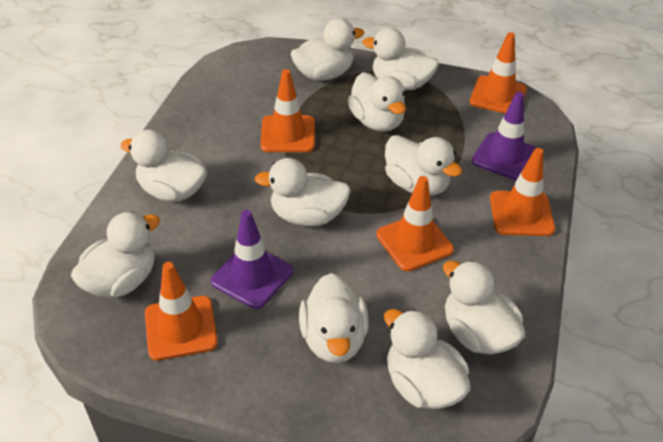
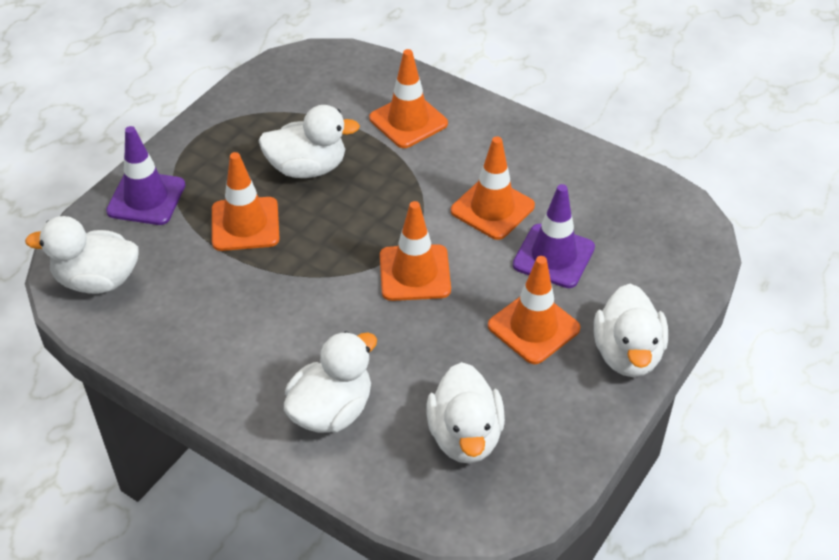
white duck: 10 -> 5

